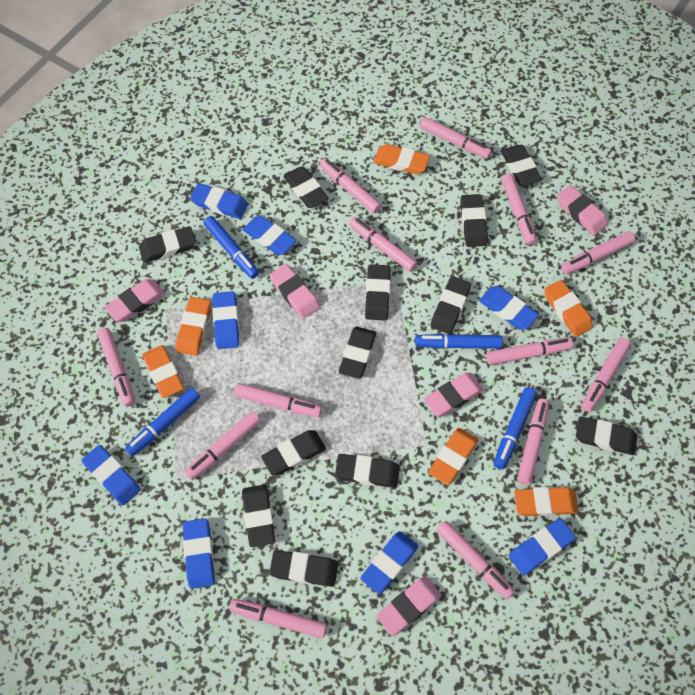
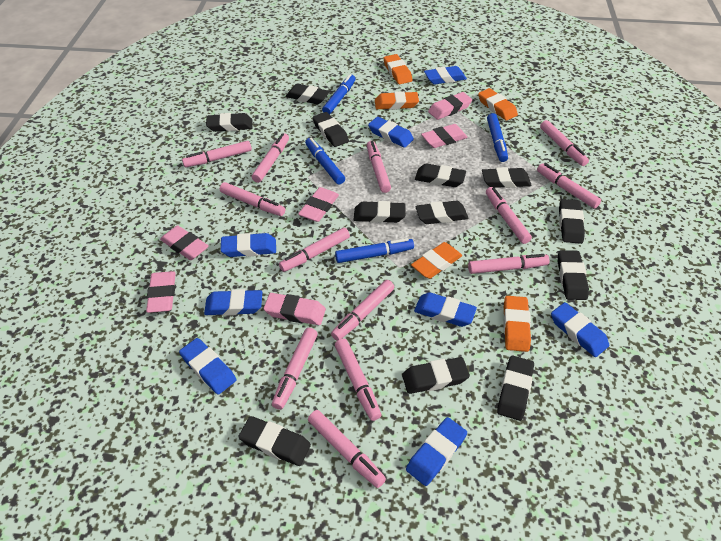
orange eraser: 6 -> 5
pink eraser: 5 -> 6

